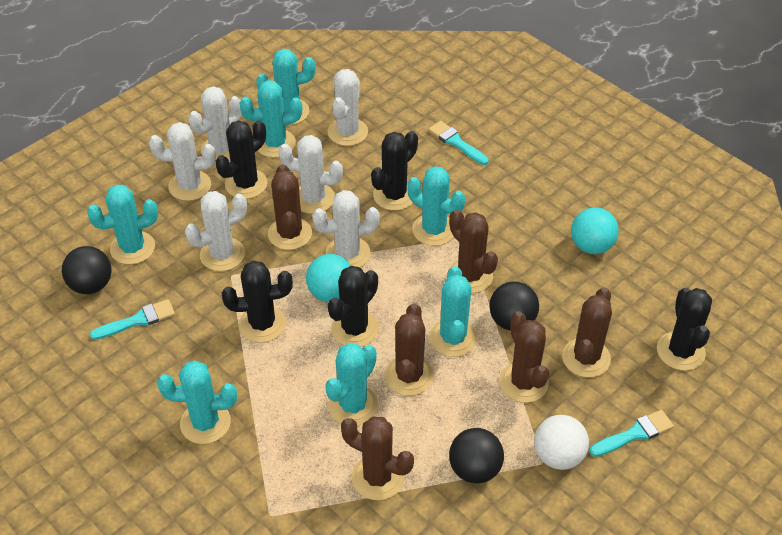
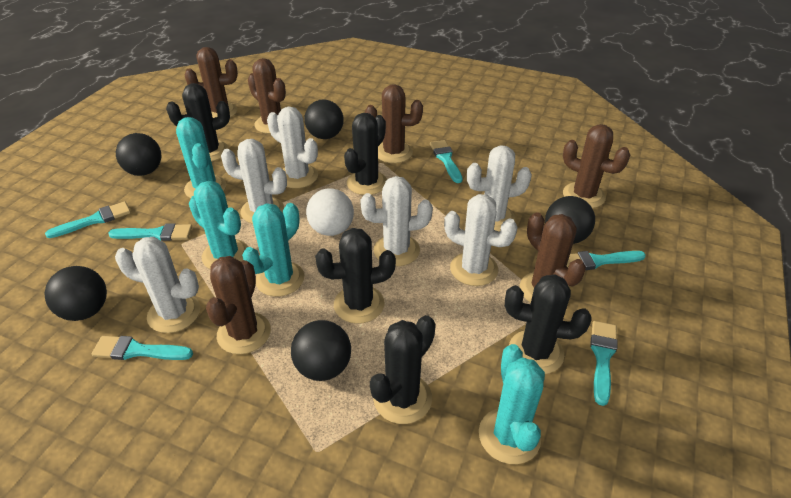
black ball: 3 -> 5
turquoise ball: 2 -> 0
turquoise brush: 3 -> 6
turquoise cactus: 7 -> 4

